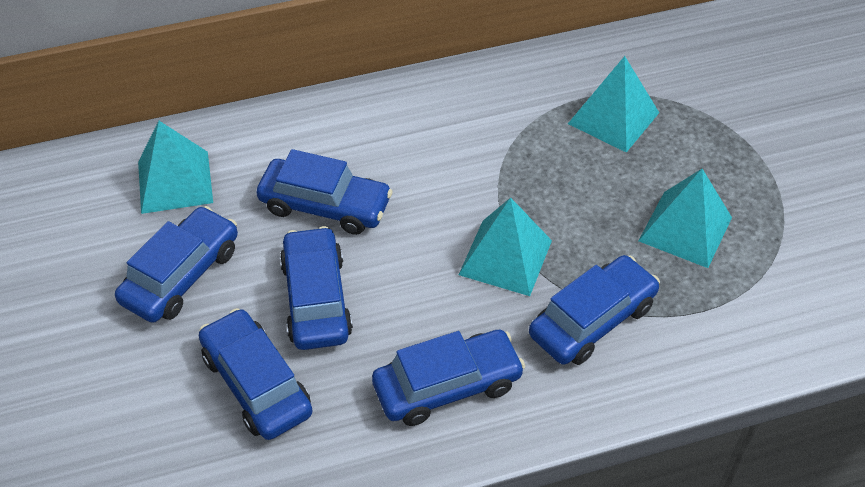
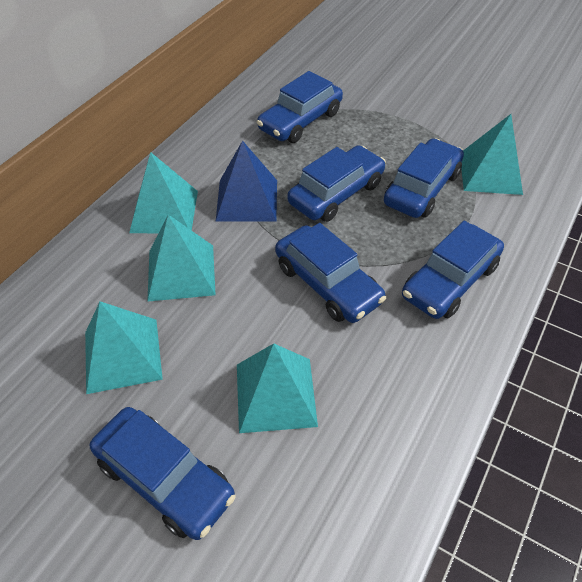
blue pyramid: 0 -> 1
turquoise pyramid: 4 -> 5

